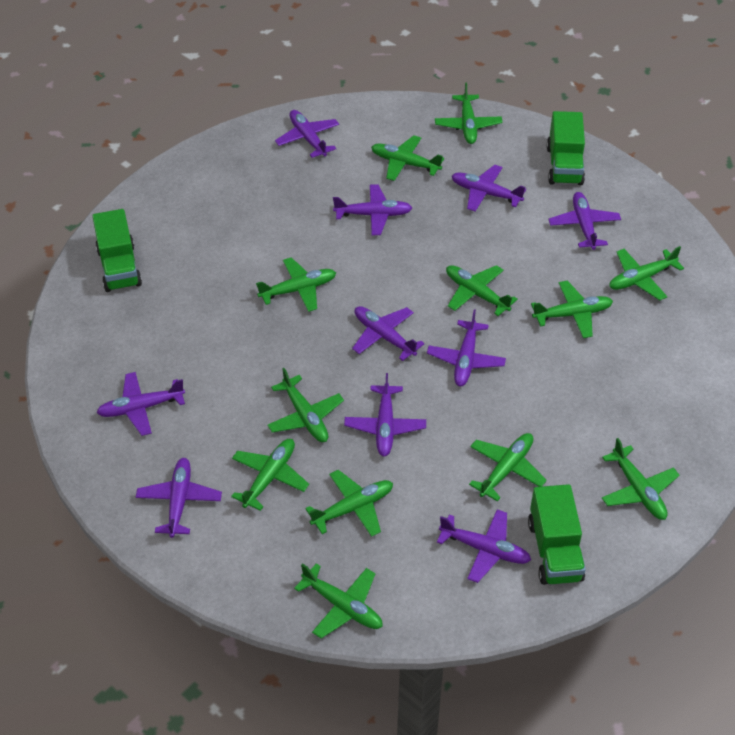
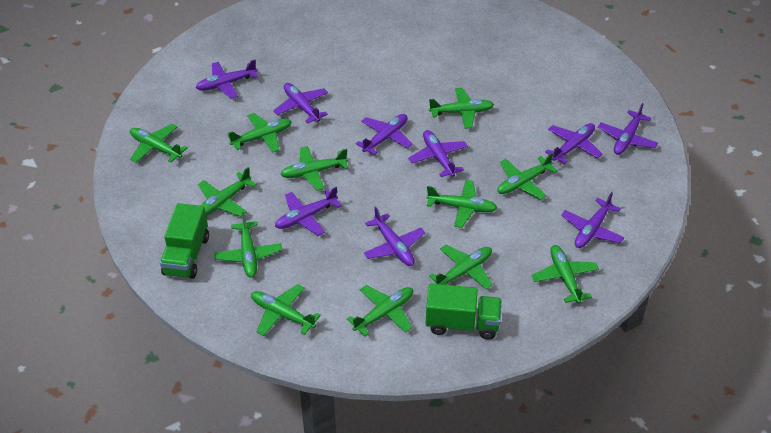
green truck: 3 -> 2
purple plane: 10 -> 9

